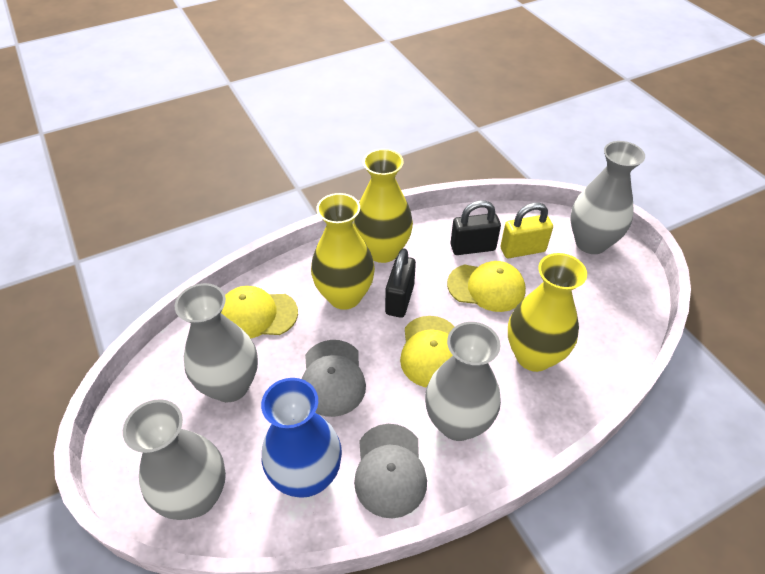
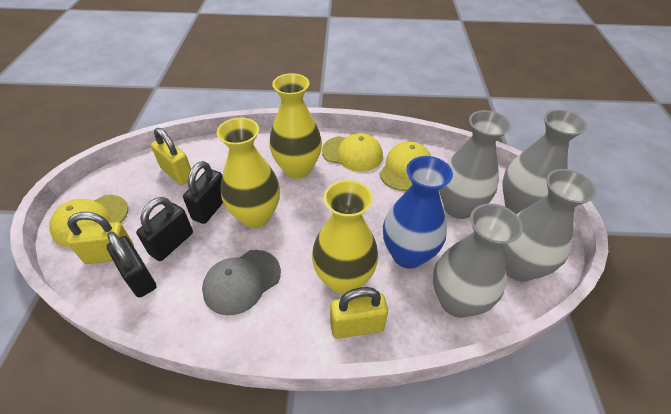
black padlock: 2 -> 3
grey cap: 2 -> 1
yellow padlock: 1 -> 3

